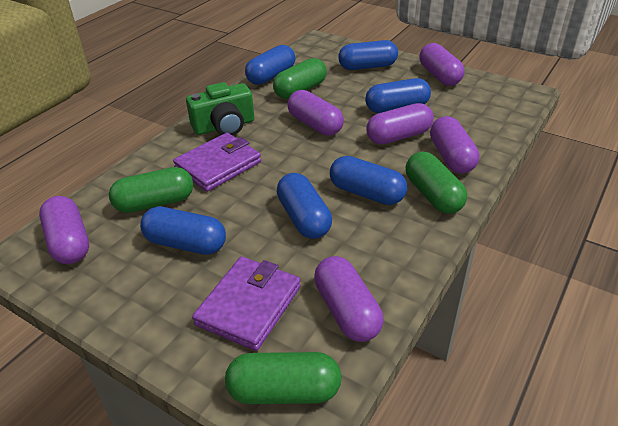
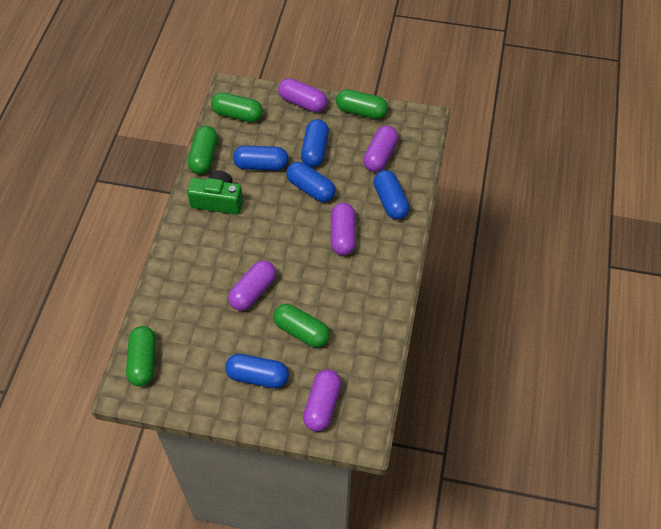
blue capsule: 6 -> 5
green capsule: 4 -> 5
purple capsule: 6 -> 5
purple wallet: 2 -> 0

